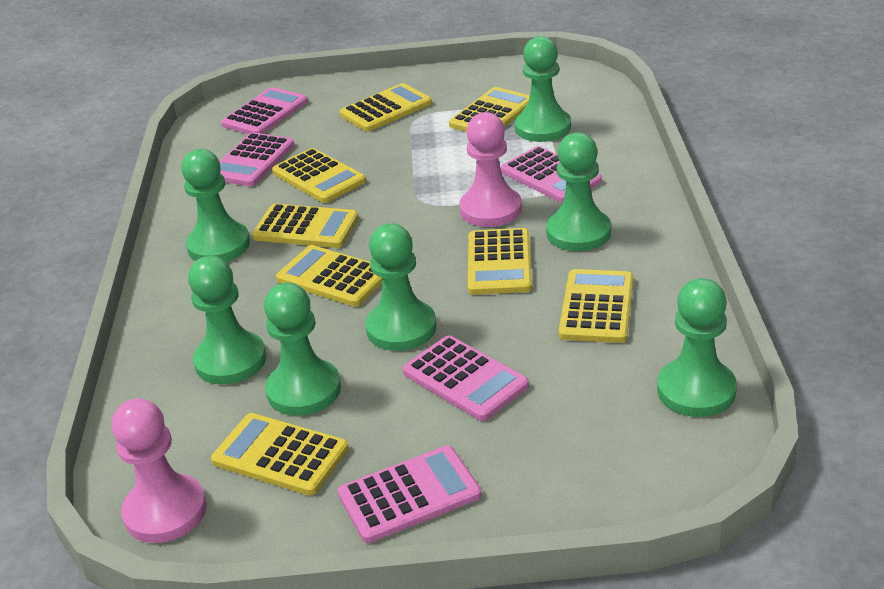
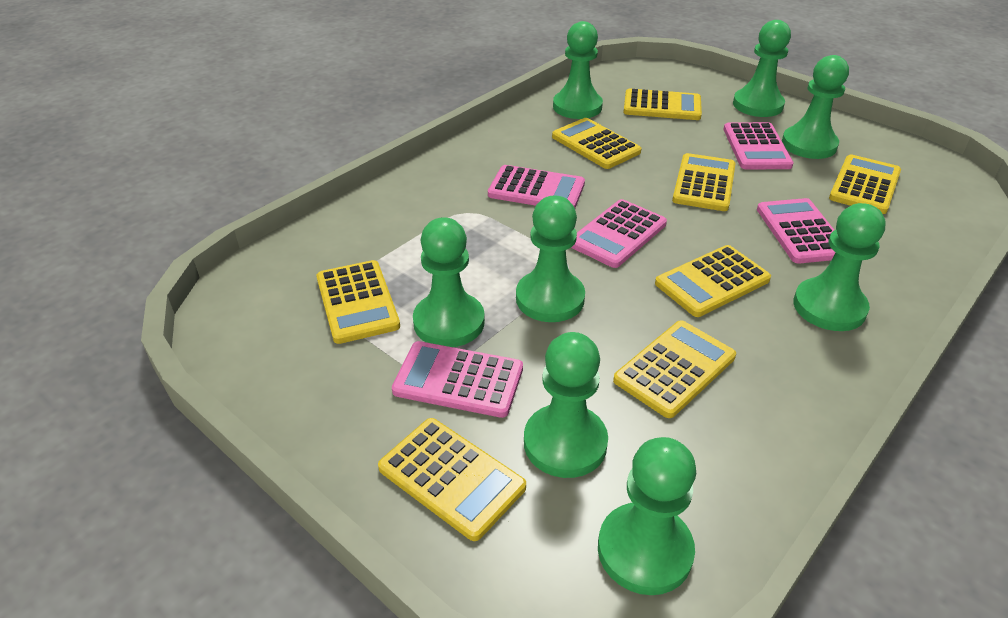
green pawn: 7 -> 8
pink pawn: 2 -> 0

